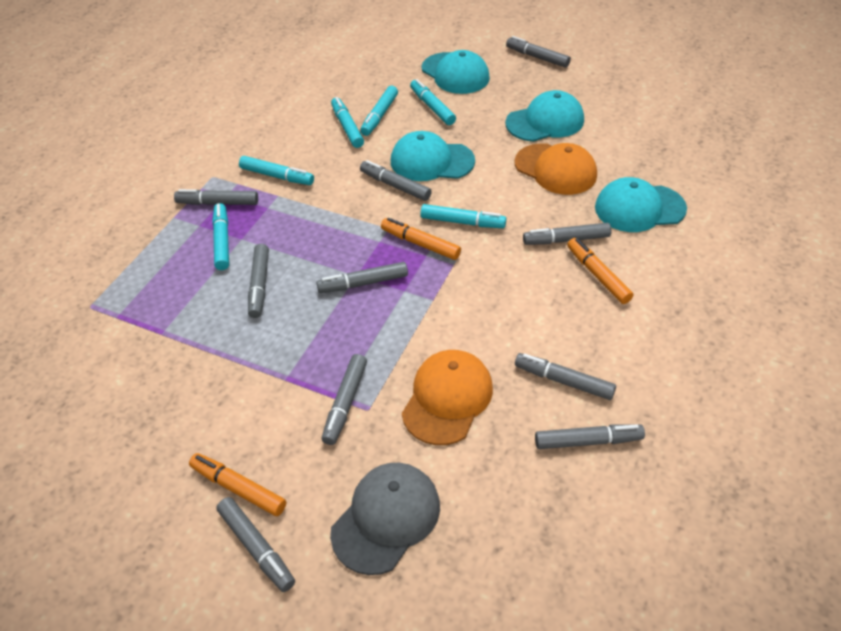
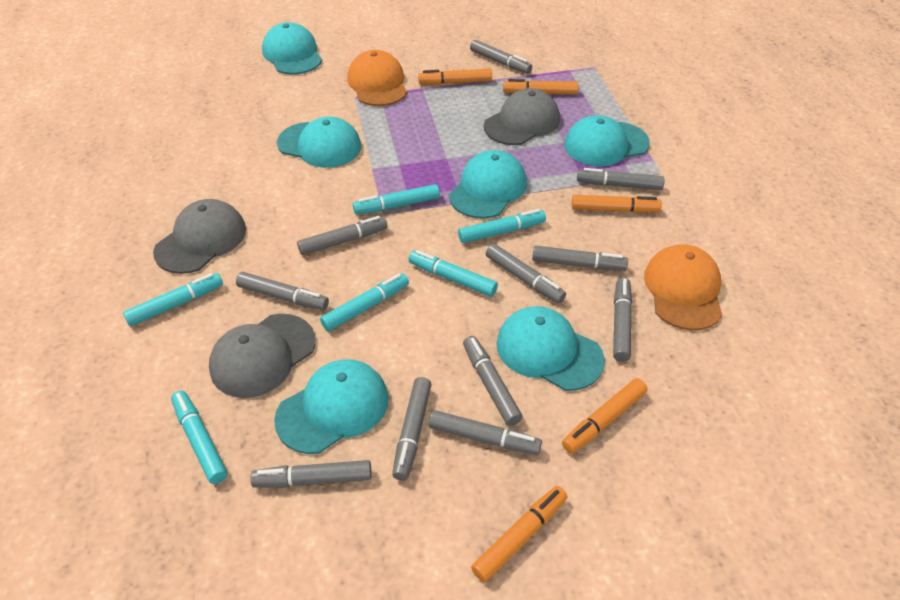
grey cap: 1 -> 3
grey marker: 10 -> 11
orange marker: 3 -> 5
turquoise cap: 4 -> 6

